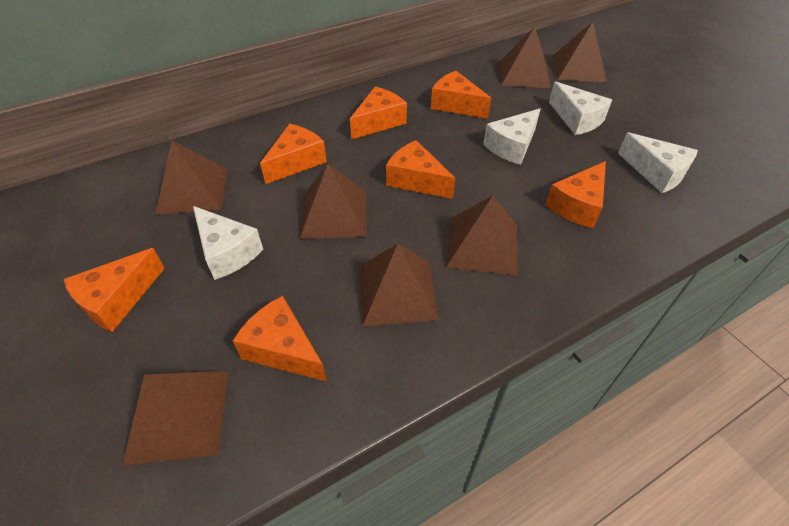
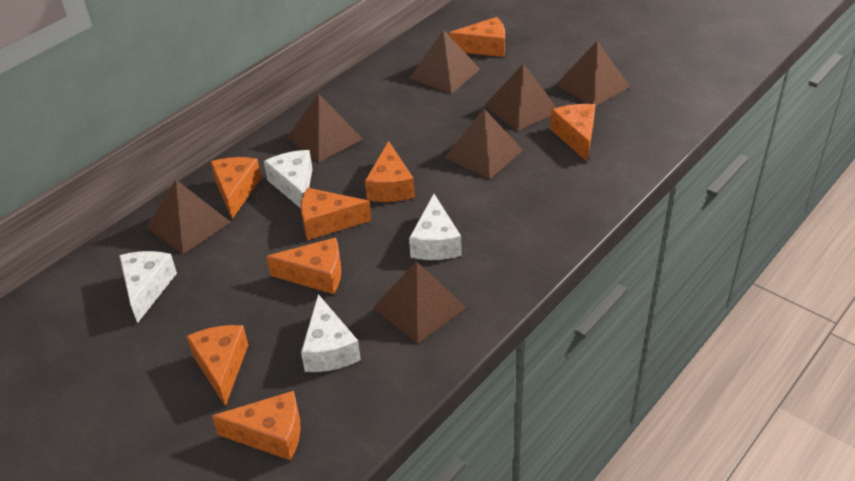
orange cheese: 7 -> 8

